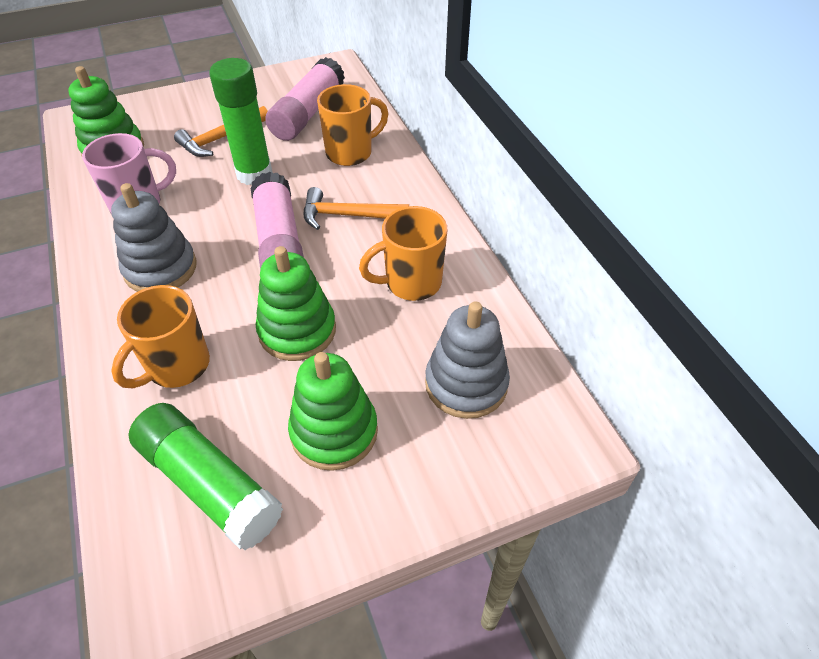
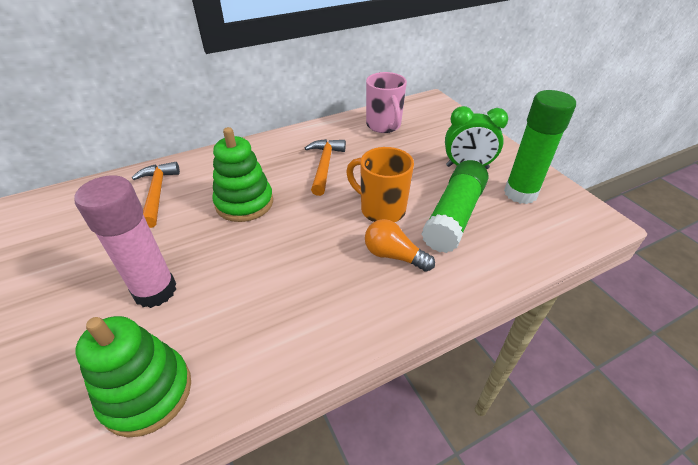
green clock: 0 -> 1
green stacking toy: 3 -> 2
grey stacking toy: 2 -> 0
orange light bulb: 0 -> 1
orange mug: 3 -> 1
pink glue stick: 2 -> 1

